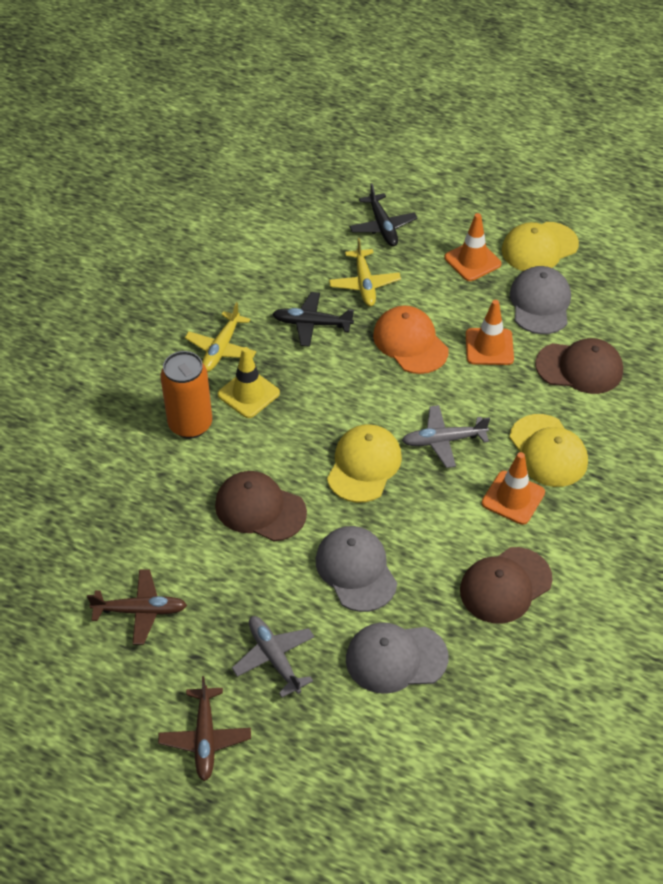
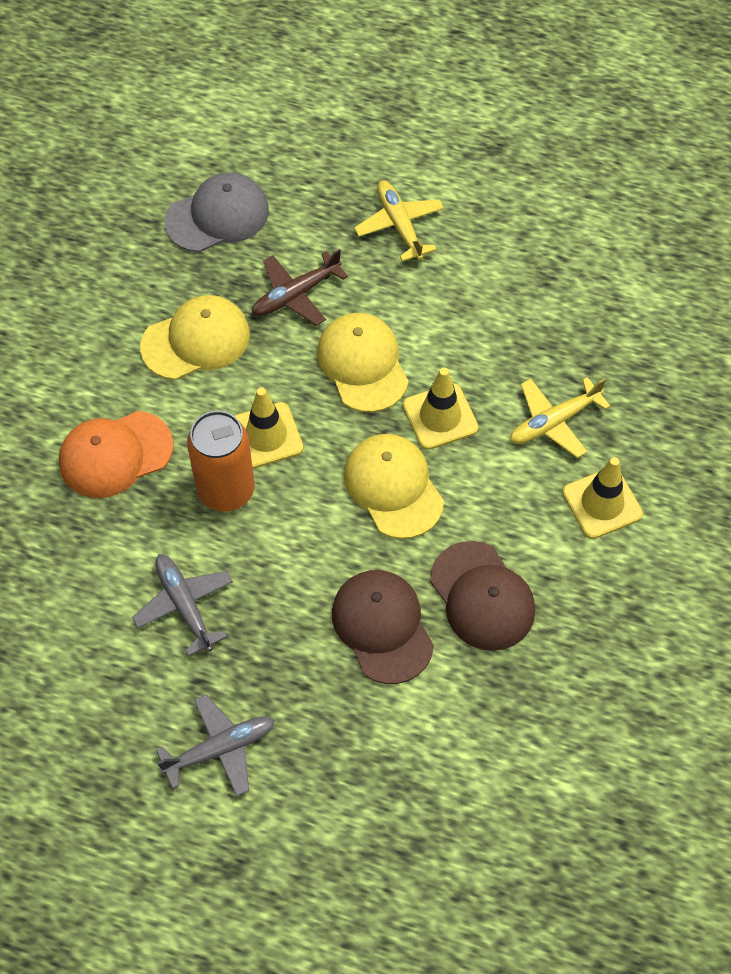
black plane: 2 -> 0
brown cap: 3 -> 2
brown plane: 2 -> 1
grey cap: 3 -> 1
orange traffic cone: 3 -> 0
yellow traffic cone: 1 -> 3

